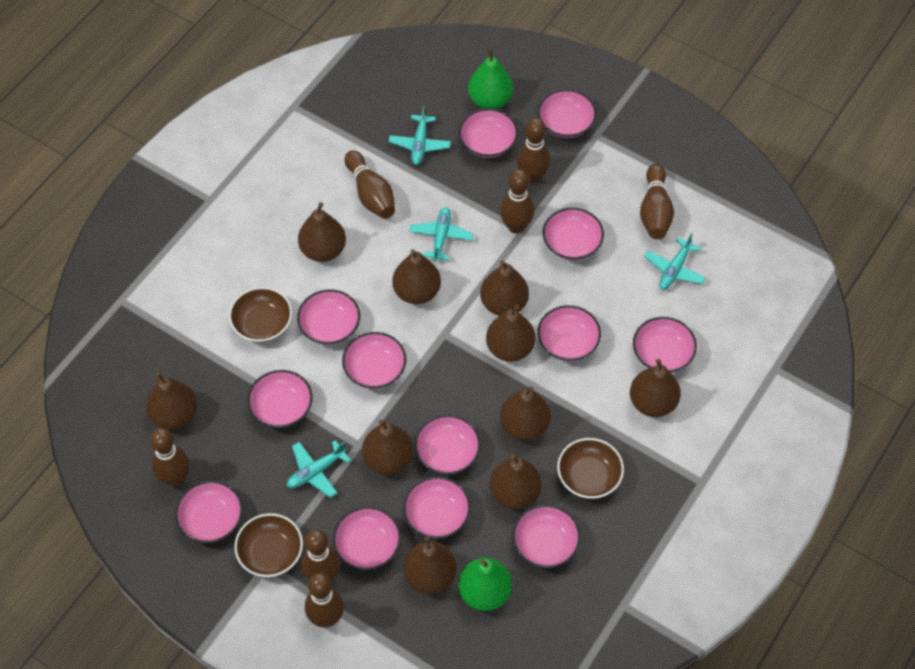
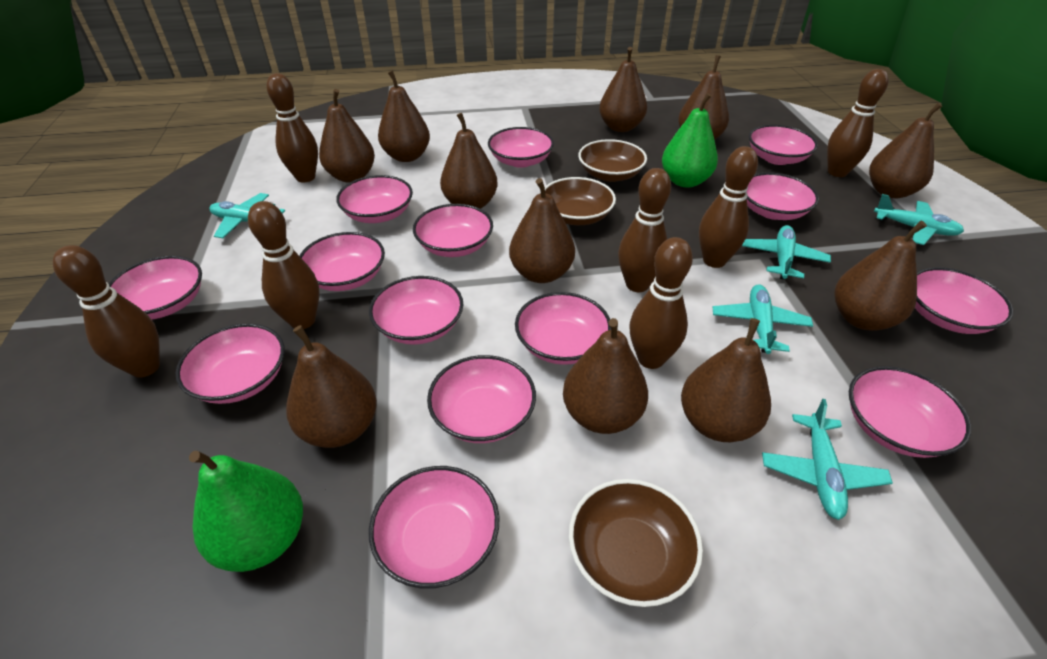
brown pear: 10 -> 11
pink bowl: 13 -> 14
turquoise plane: 4 -> 5

